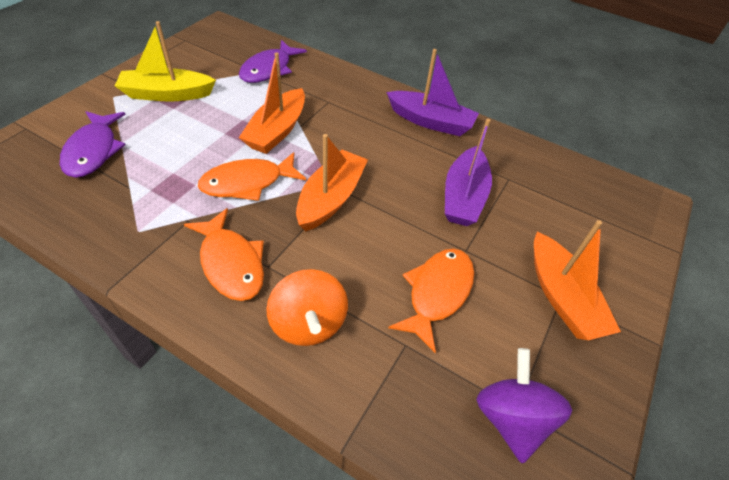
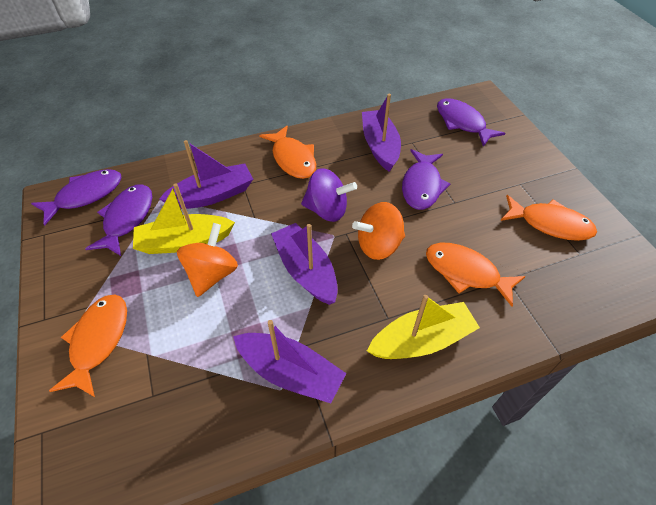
orange boat: 3 -> 0
orange fish: 3 -> 4
orange spinning top: 1 -> 2
purple boat: 2 -> 4
purple fish: 2 -> 4
yellow boat: 1 -> 2

